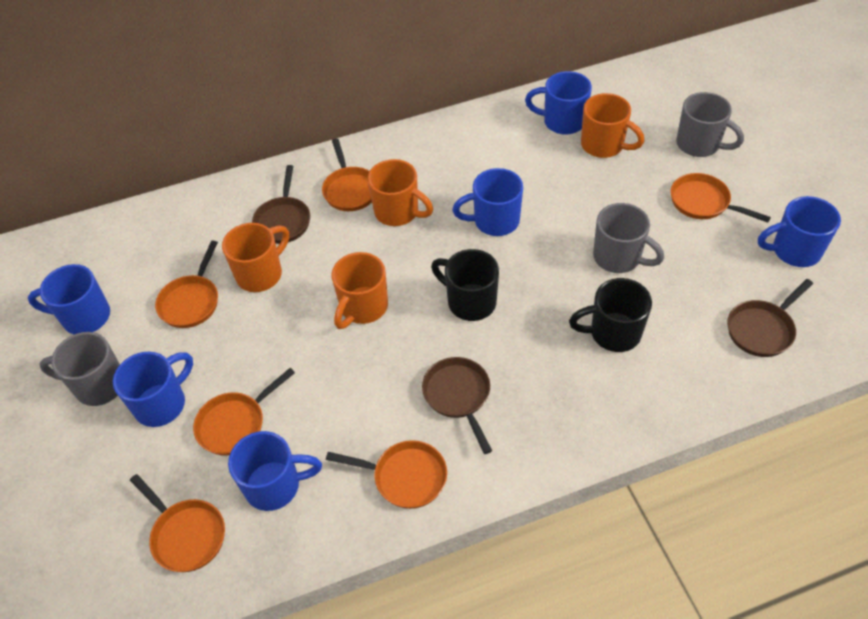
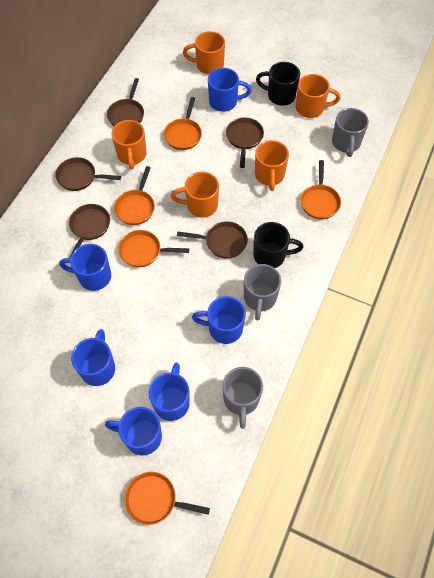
brown pan: 3 -> 5
orange mug: 4 -> 5
orange pan: 6 -> 5

